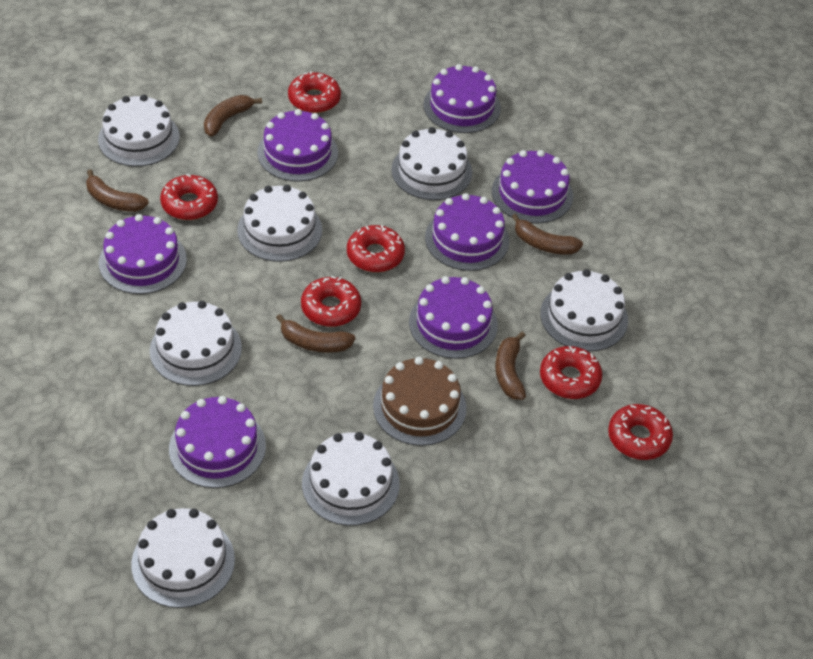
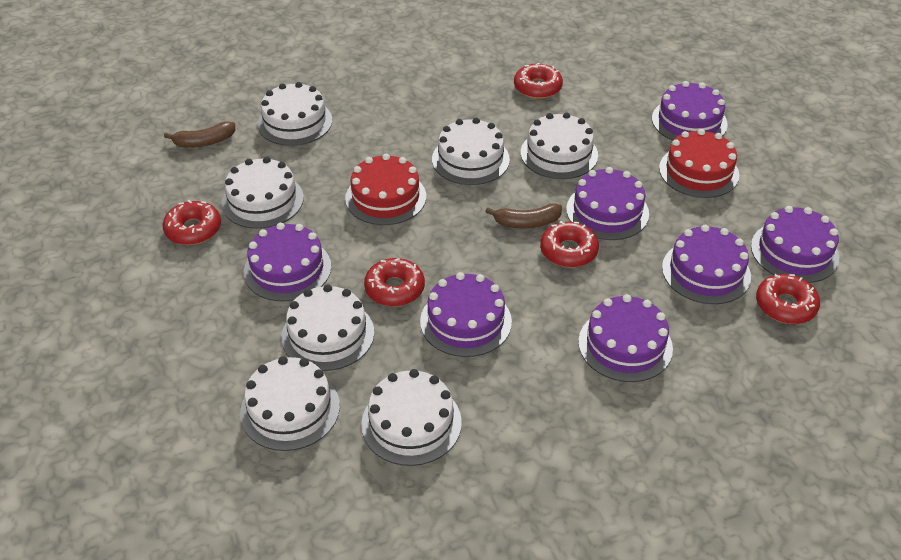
brown banana: 5 -> 2
brown cake: 1 -> 0
red cake: 0 -> 2
red donut: 6 -> 5

